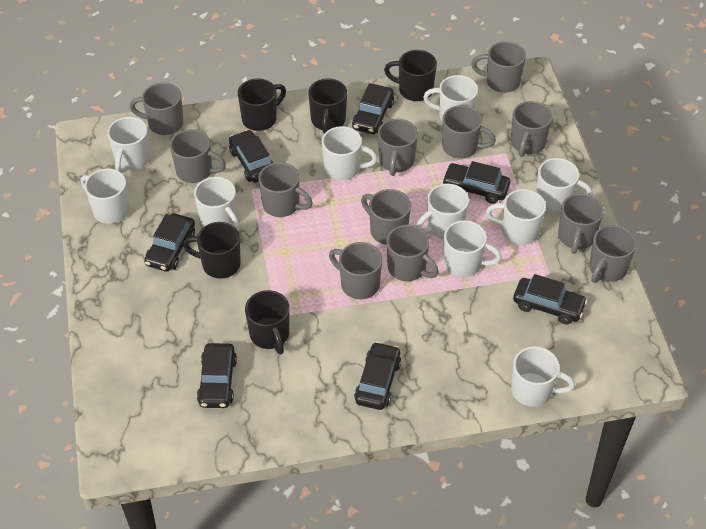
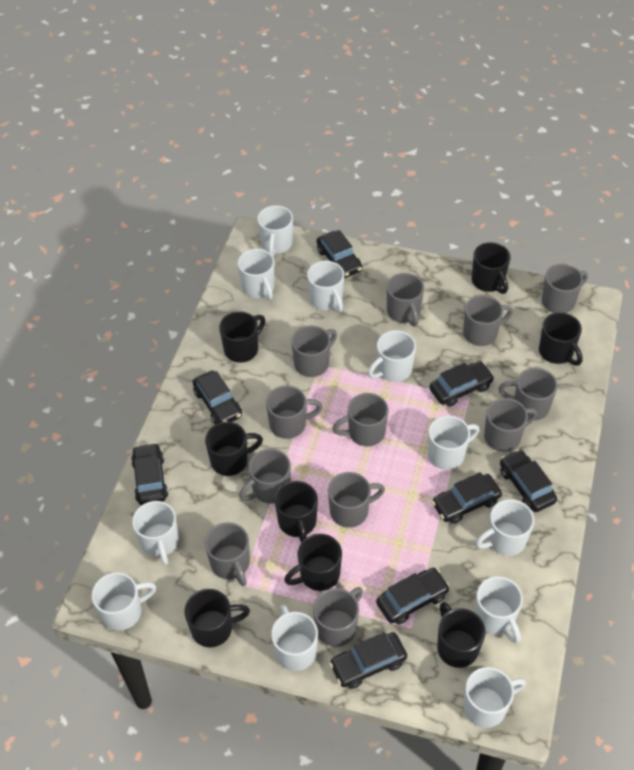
black car: 7 -> 8
black mug: 5 -> 8
white mug: 10 -> 11

